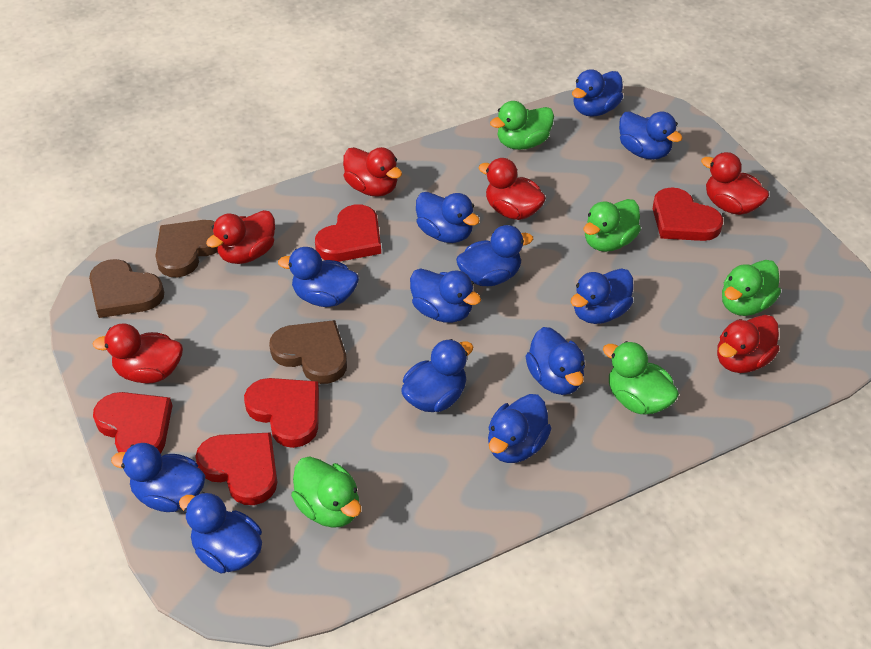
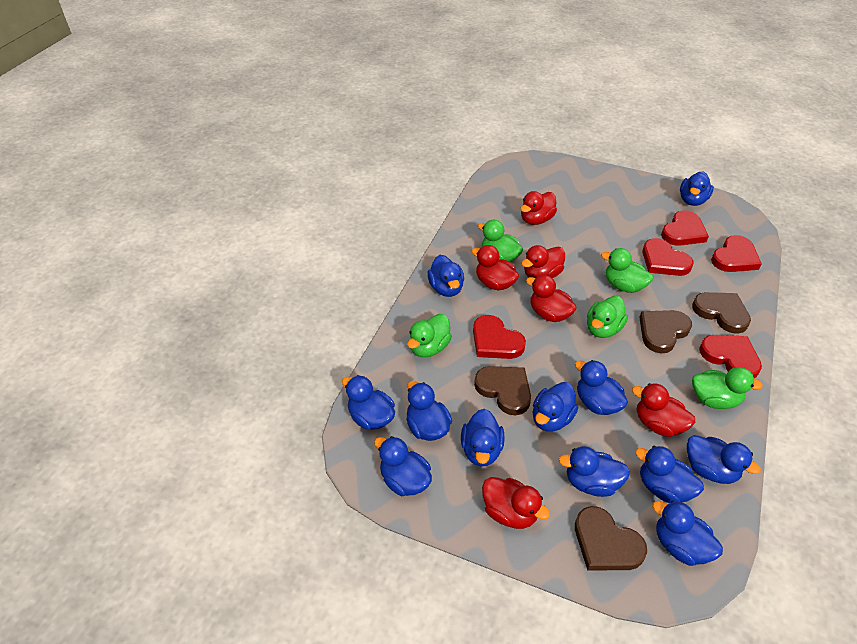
brown heart: 3 -> 4

